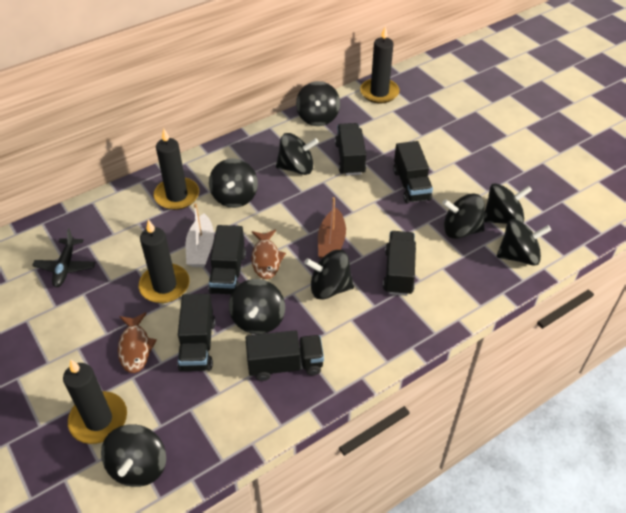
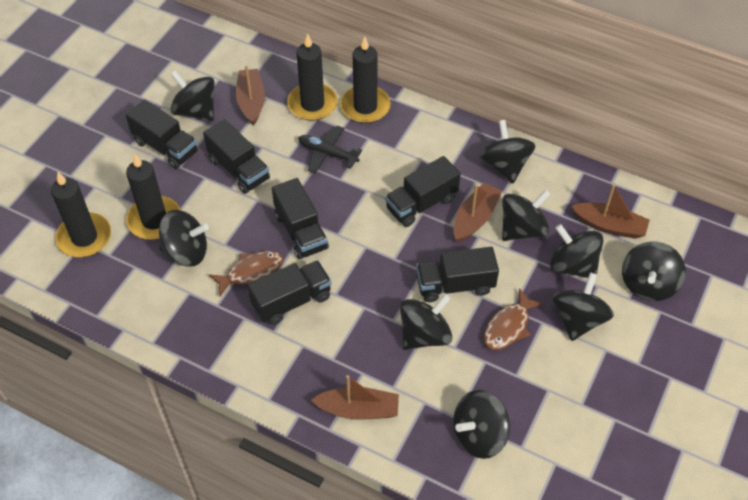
brown boat: 1 -> 4
white boat: 1 -> 0

